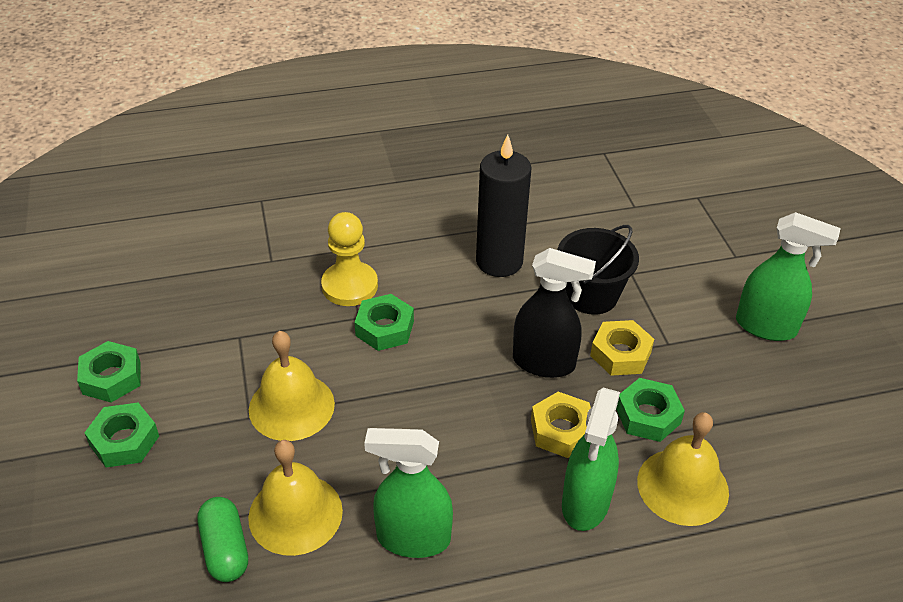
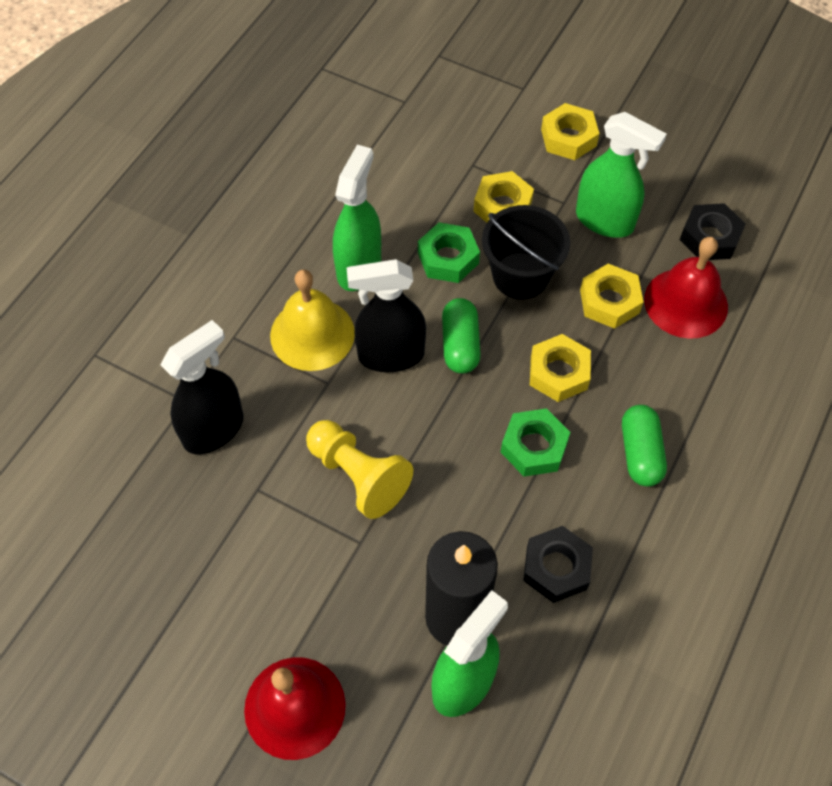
black nut: 0 -> 2
black spray bottle: 1 -> 2
green capsule: 1 -> 2
green nut: 4 -> 2
red bell: 0 -> 2
yellow bell: 3 -> 1
yellow nut: 2 -> 4

